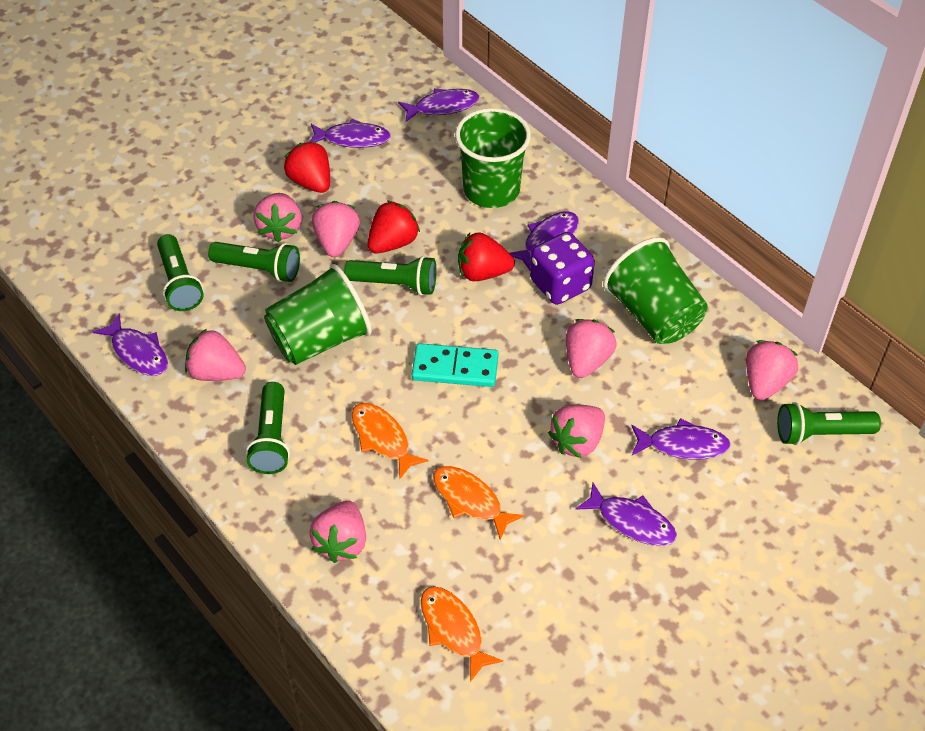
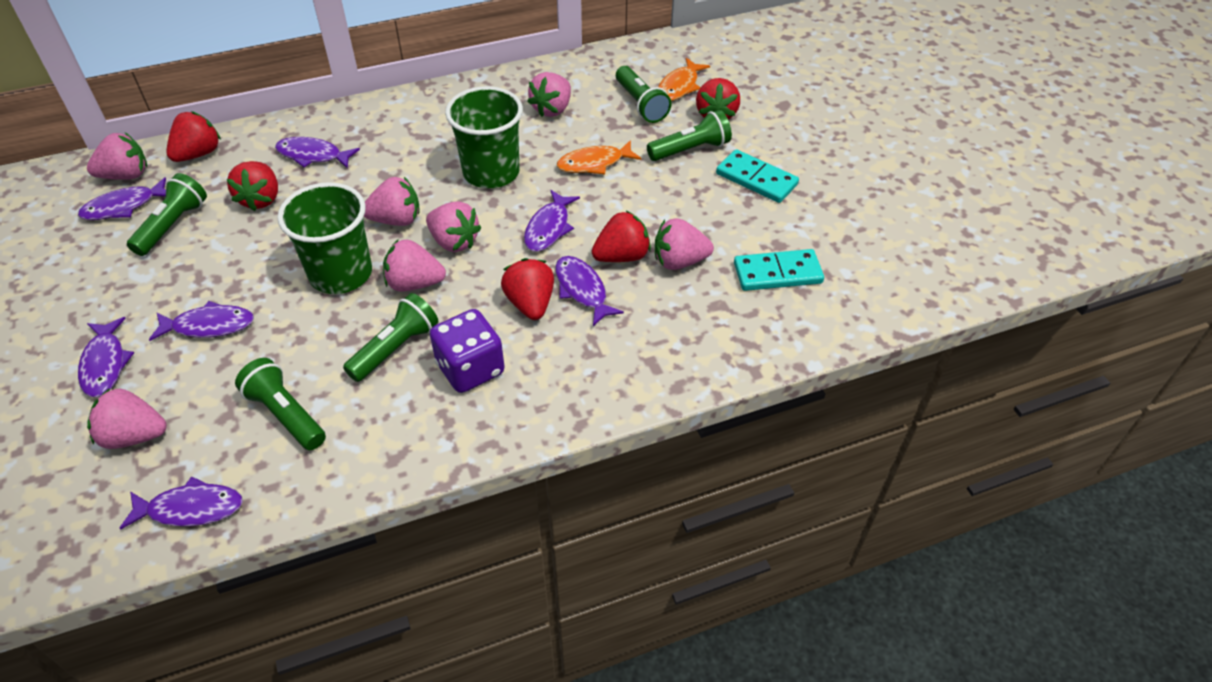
green cup: 3 -> 2
orange fish: 3 -> 2
purple fish: 6 -> 7
red strawberry: 3 -> 5
turquoise domino: 1 -> 2

